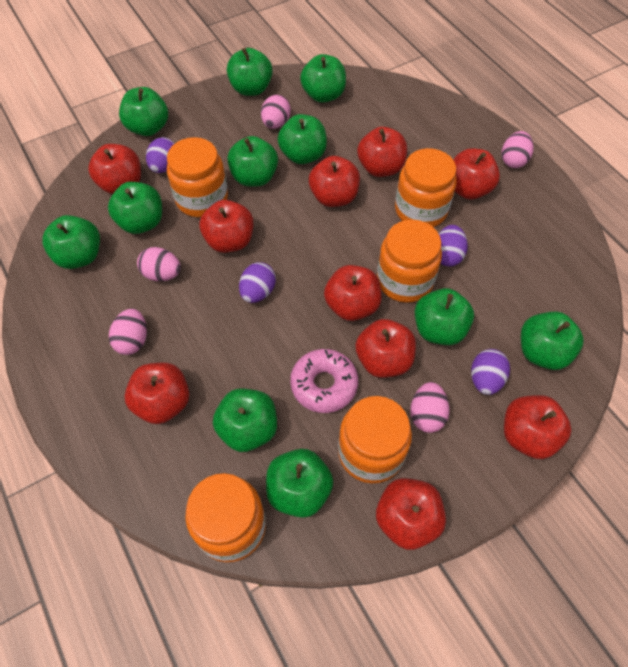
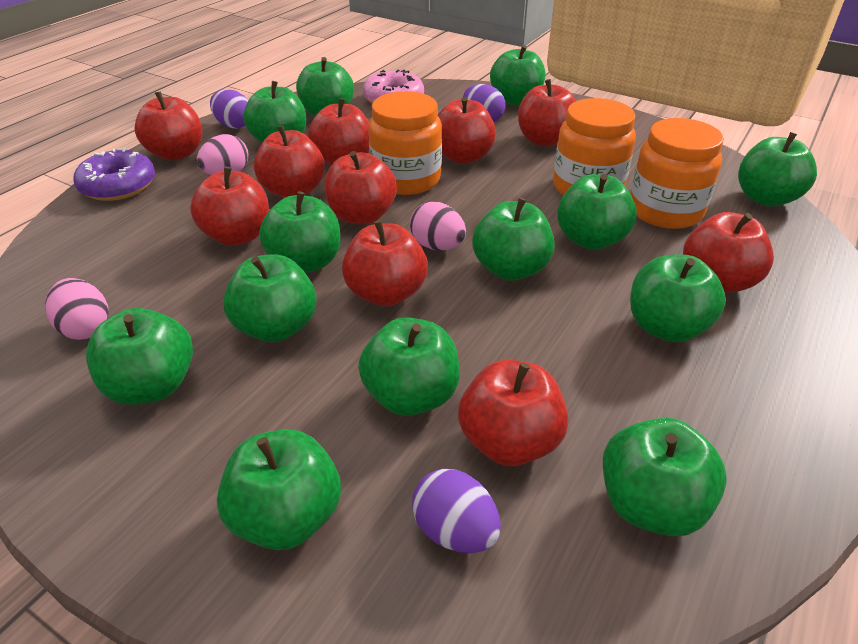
green apple: 11 -> 13
orange jar: 5 -> 3
pink egg: 5 -> 3
purple donut: 0 -> 1
purple egg: 4 -> 3

